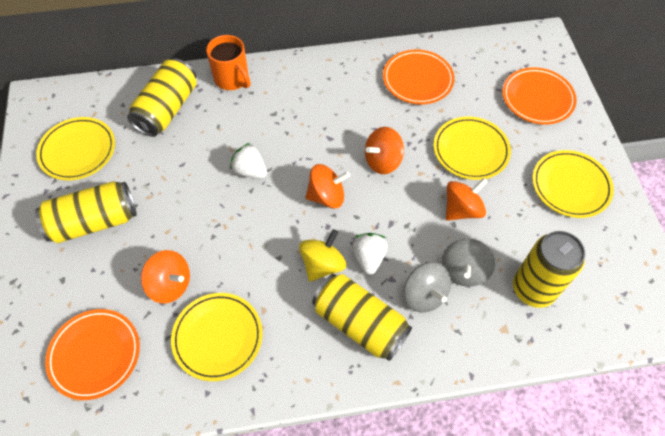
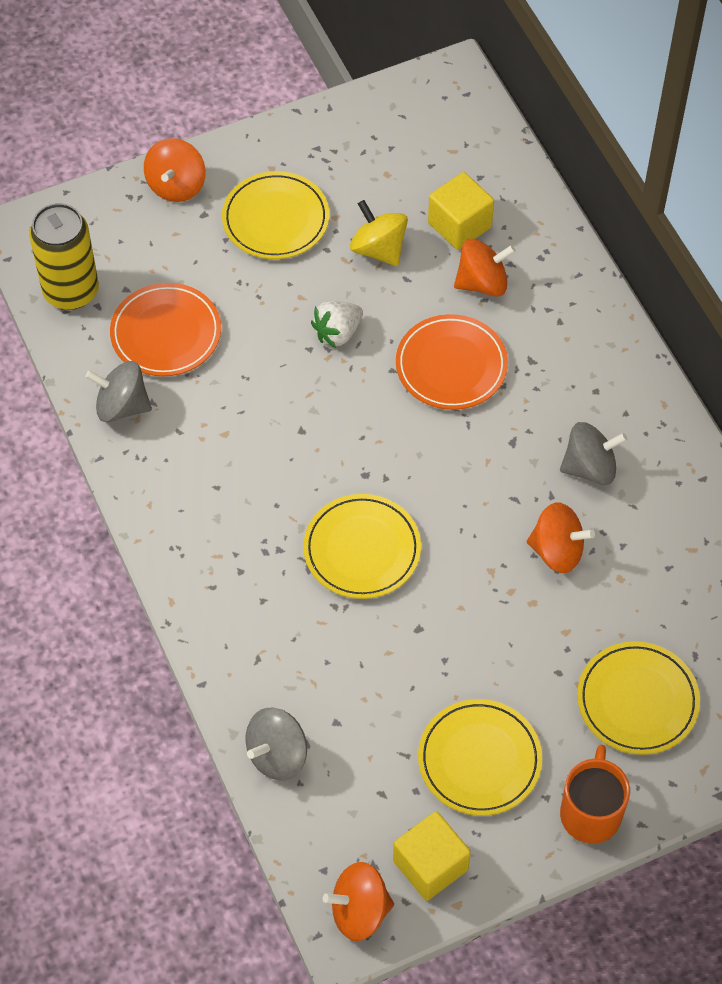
grey spinning top: 2 -> 3
orange plate: 3 -> 2
white strawberry: 2 -> 1
yellow can: 4 -> 1
yellow cube: 0 -> 2

